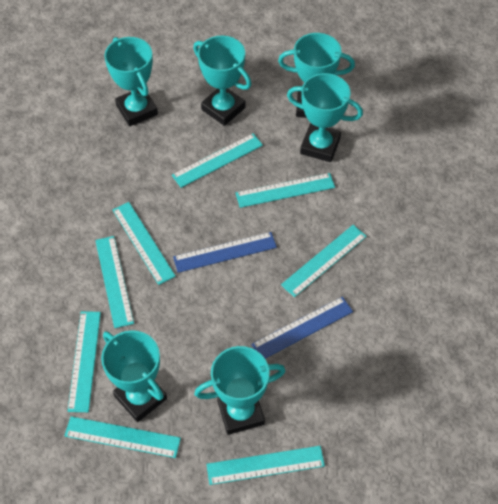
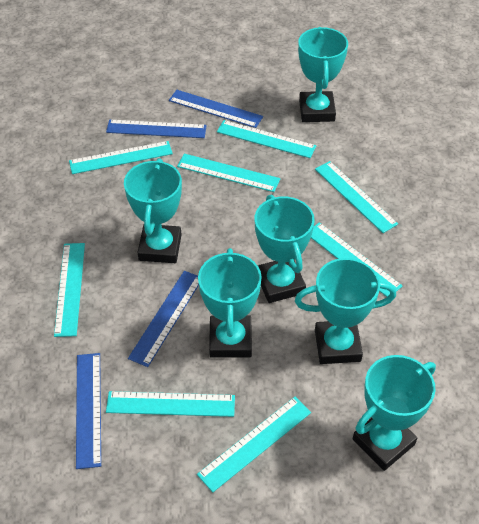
blue ruler: 2 -> 4

